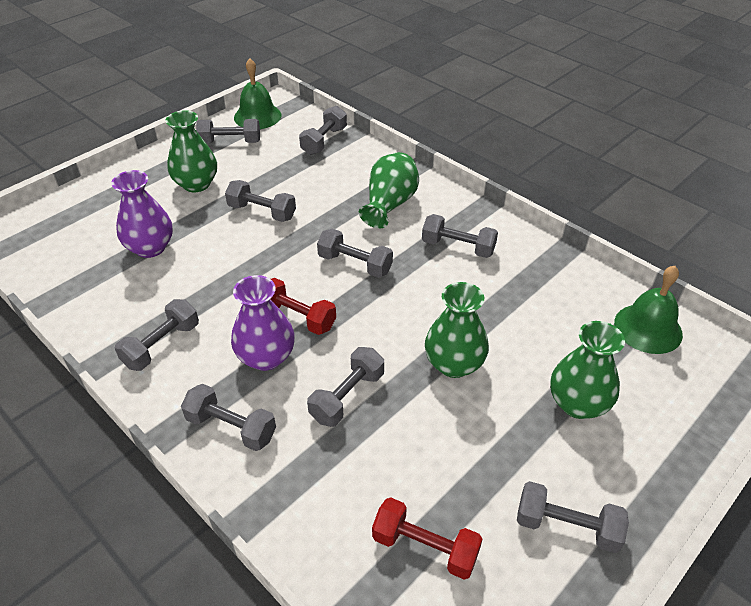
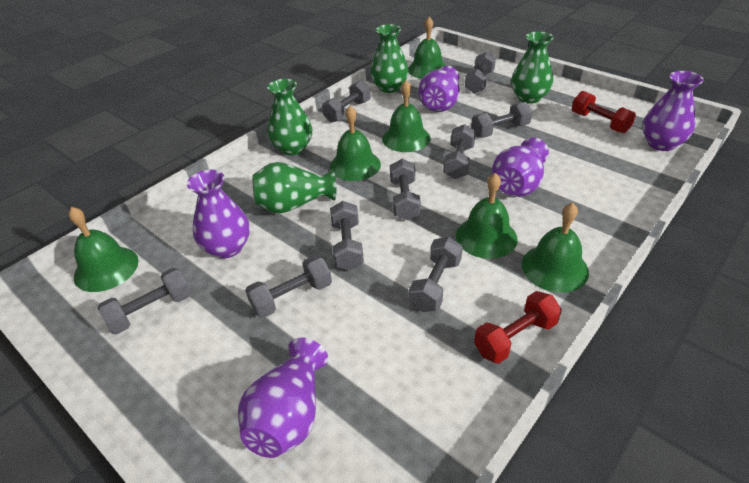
green bell: 2 -> 6
purple vase: 2 -> 5

